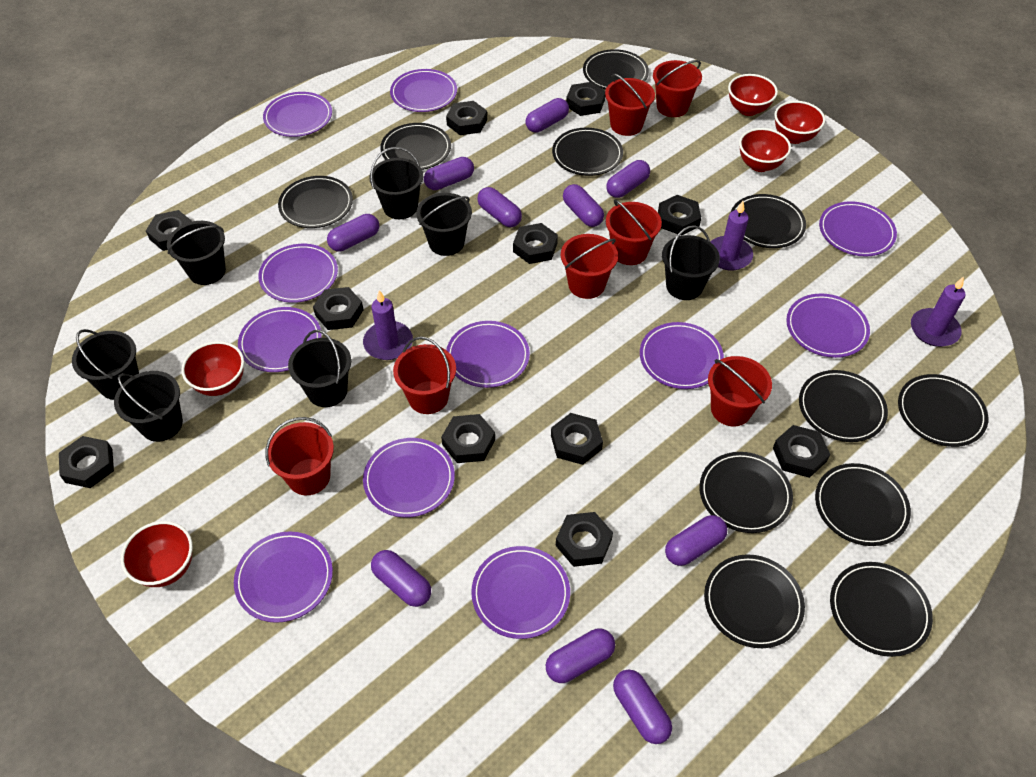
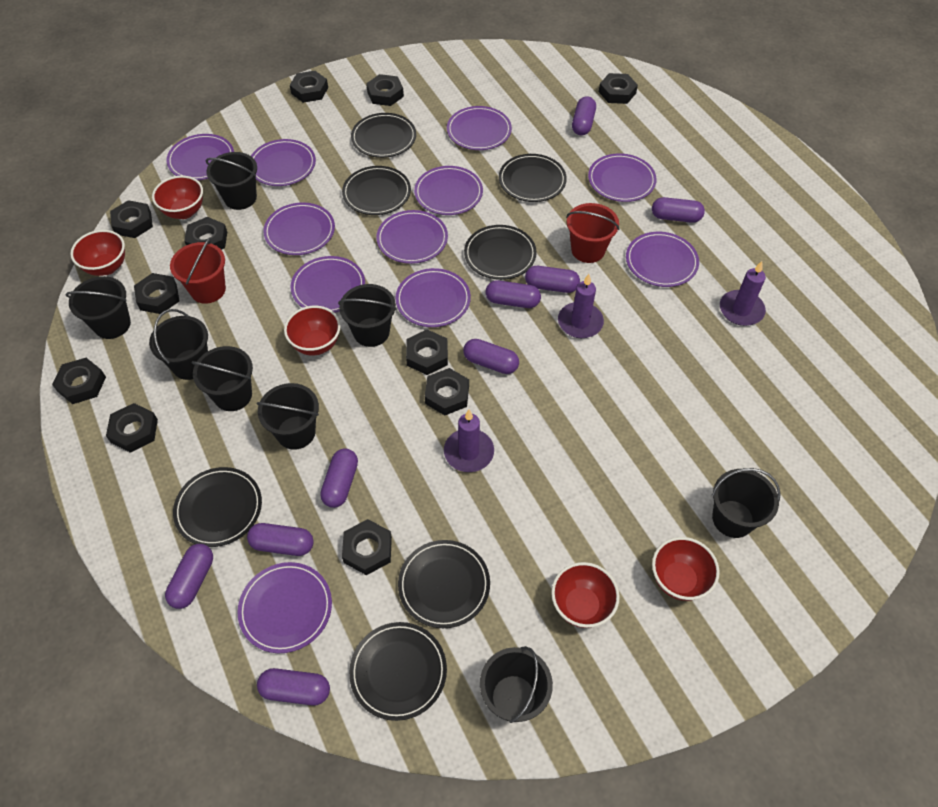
black bucket: 7 -> 8
black plate: 11 -> 7
purple capsule: 10 -> 9
red bucket: 7 -> 2

